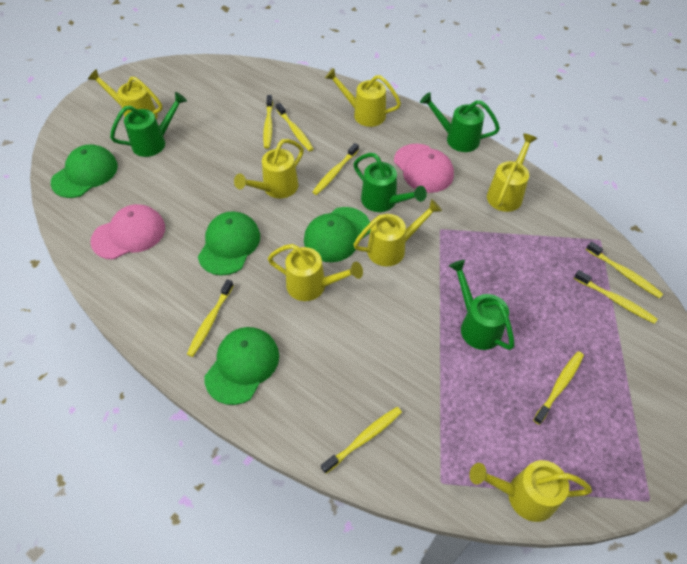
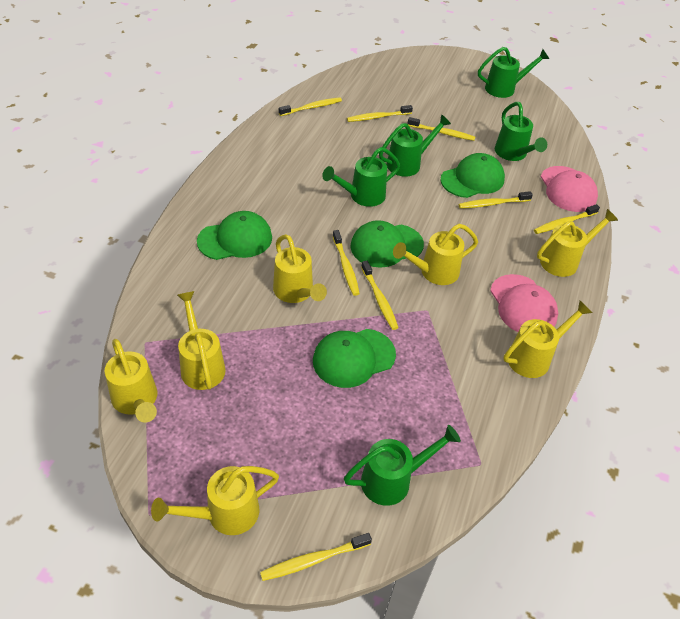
green watering can: 4 -> 5

